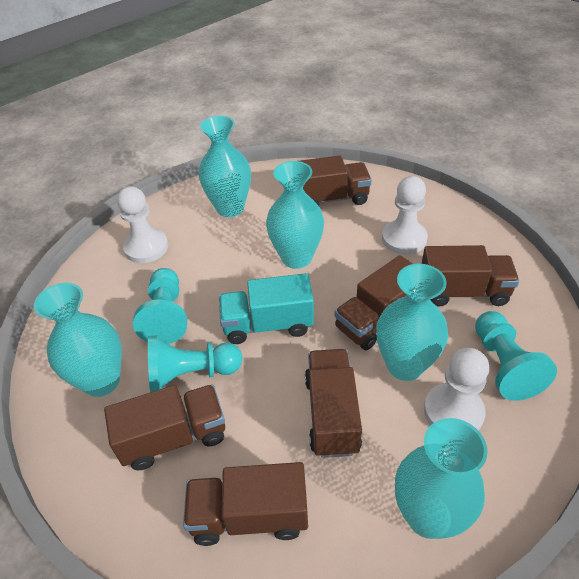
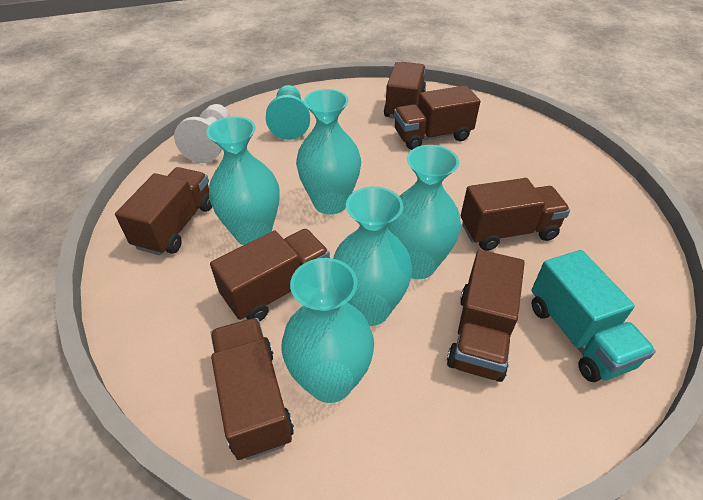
brown truck: 6 -> 7
turquoise pawn: 3 -> 1
white pawn: 3 -> 1

